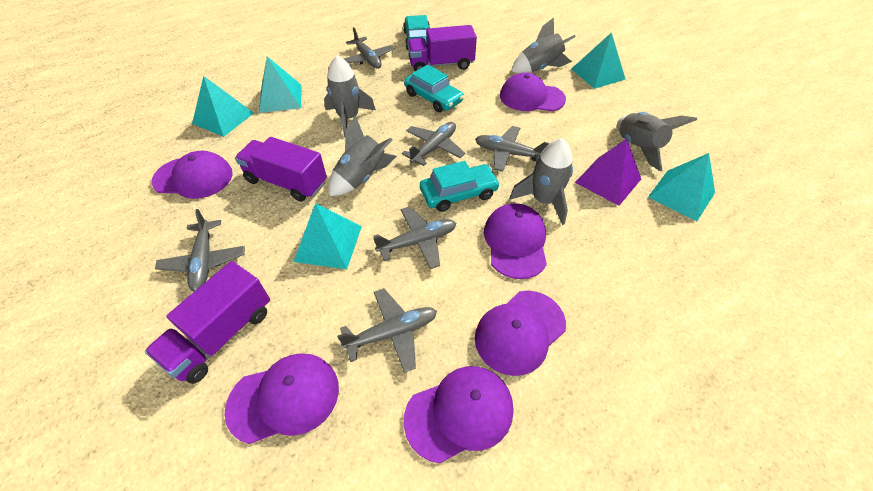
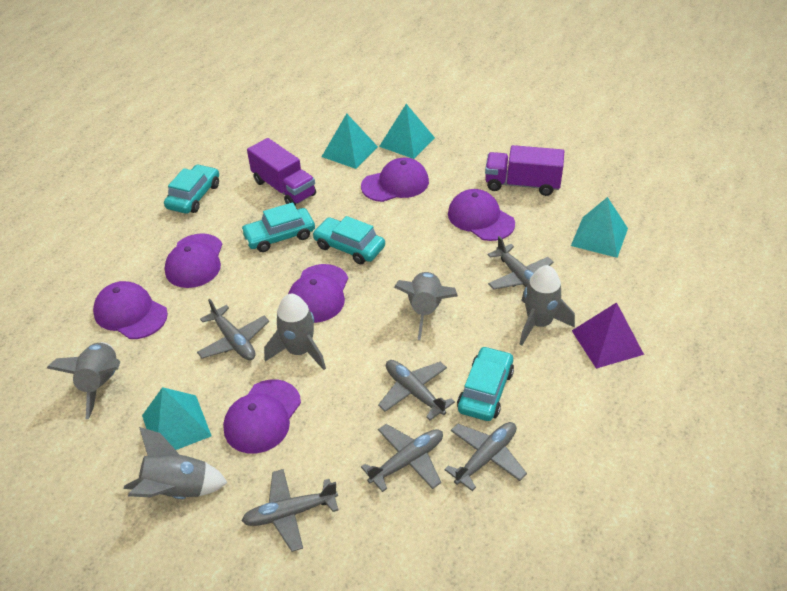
purple truck: 3 -> 2
turquoise car: 3 -> 4
turquoise pyramid: 5 -> 4

